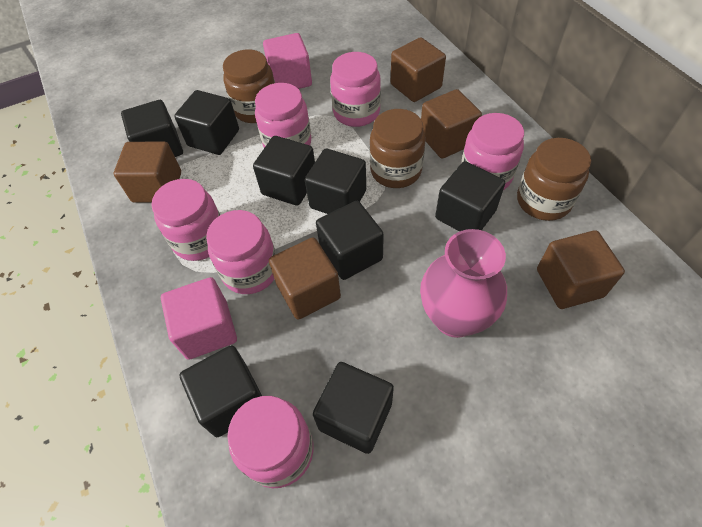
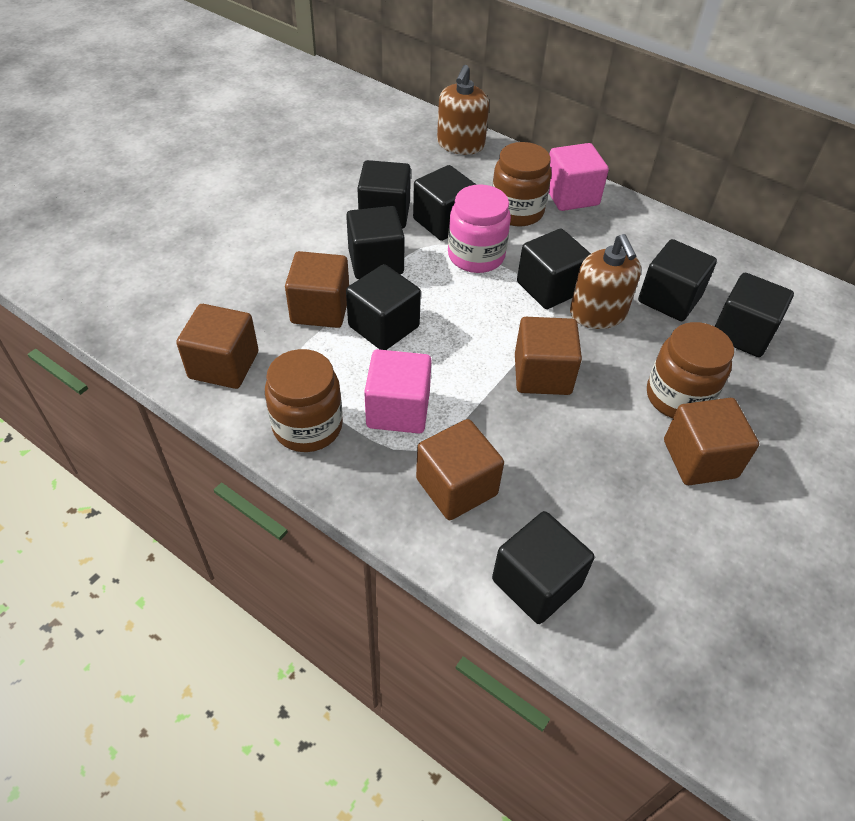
brown soap dispenser: 0 -> 2
pink jar: 6 -> 1
pink vase: 1 -> 0

